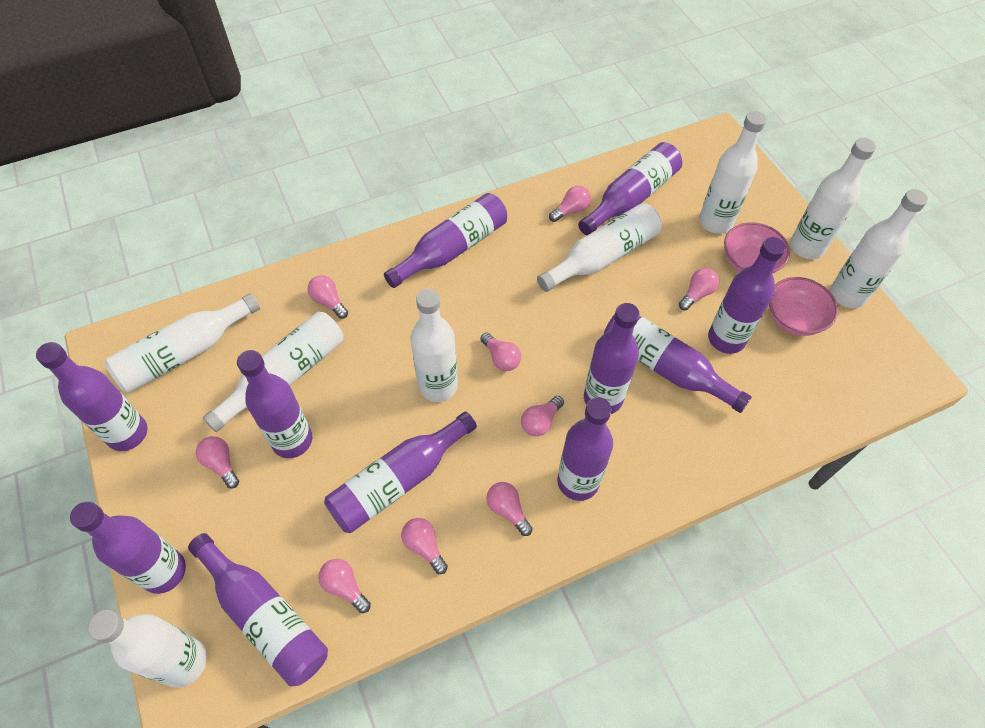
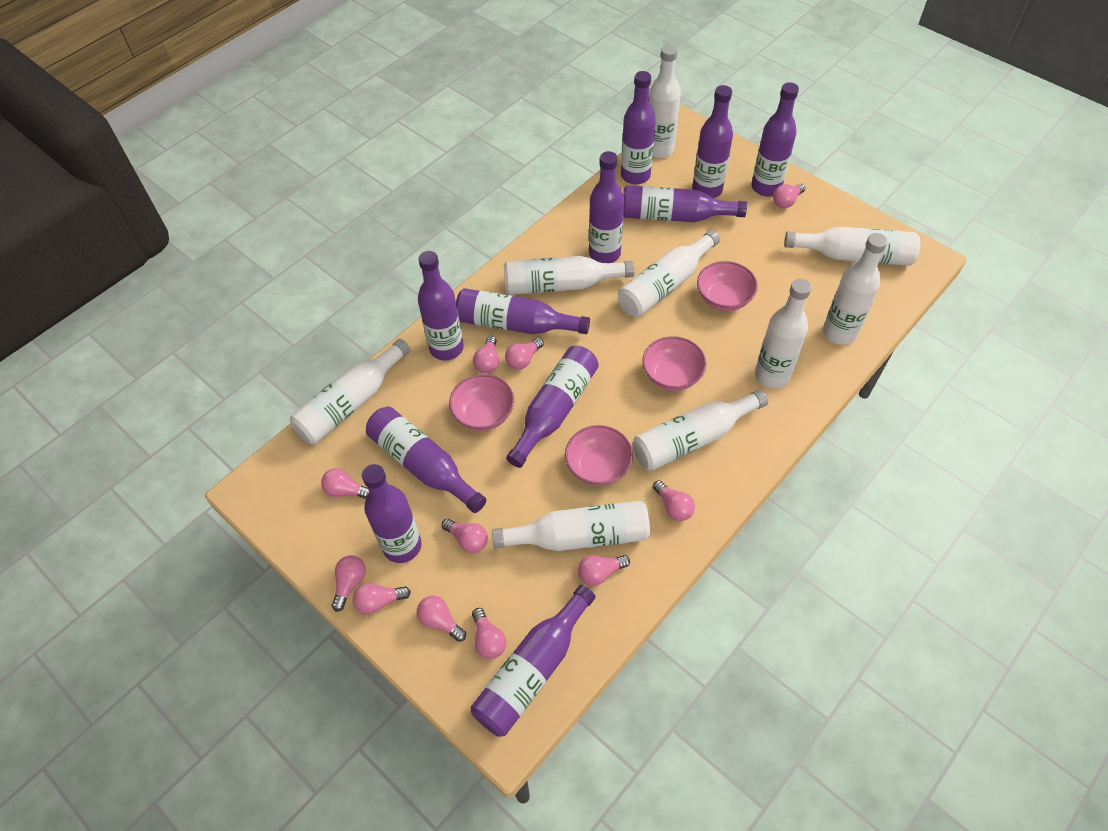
pink bowl: 2 -> 4
pink light bulb: 9 -> 11
white bottle: 8 -> 9

